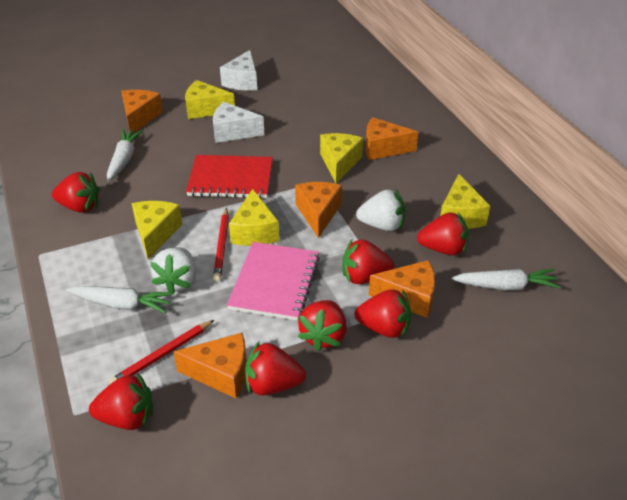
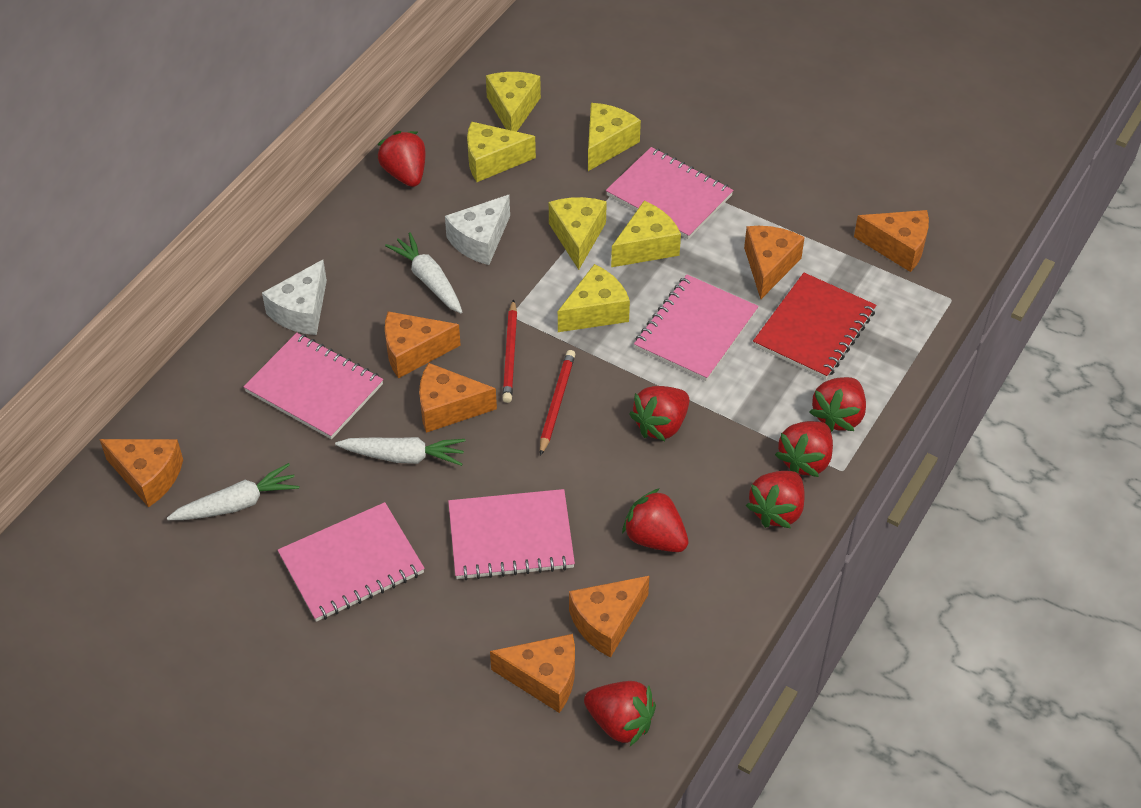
orange cheese: 5 -> 7
pink notebook: 1 -> 5
white strawberry: 2 -> 0
yellow cheese: 5 -> 6

